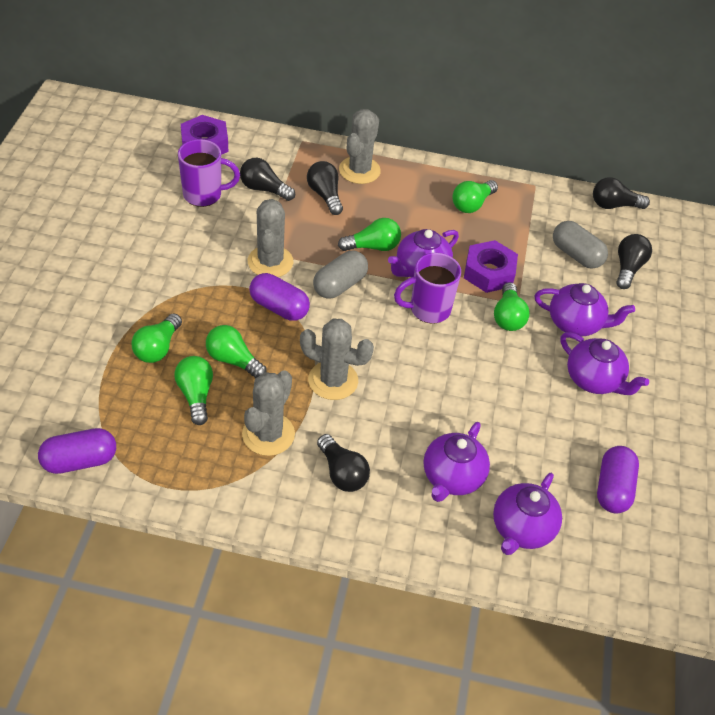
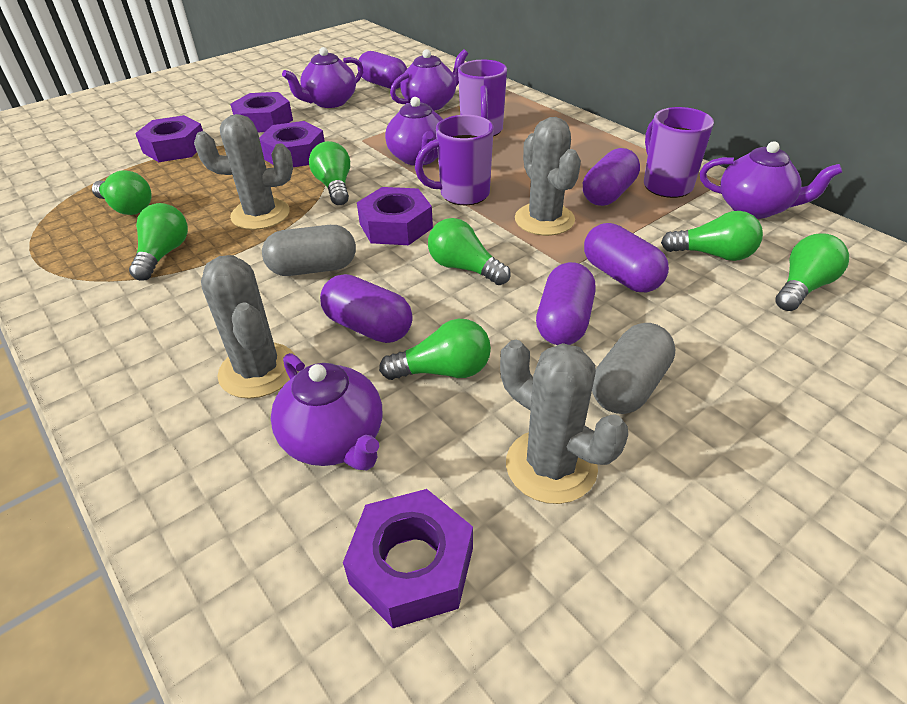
black light bulb: 5 -> 0
green light bulb: 6 -> 7
purple capsule: 3 -> 5
purple mug: 2 -> 3
purple nut: 2 -> 5

